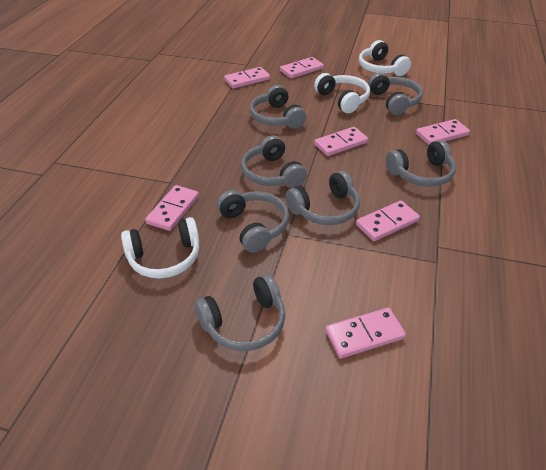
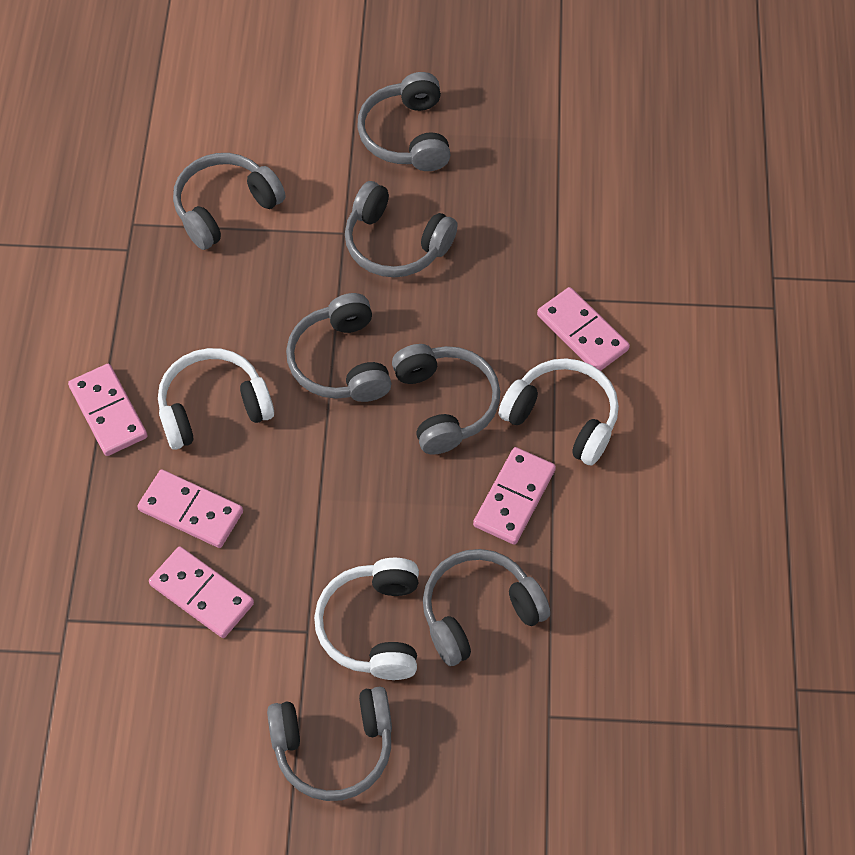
pink domino: 7 -> 5

